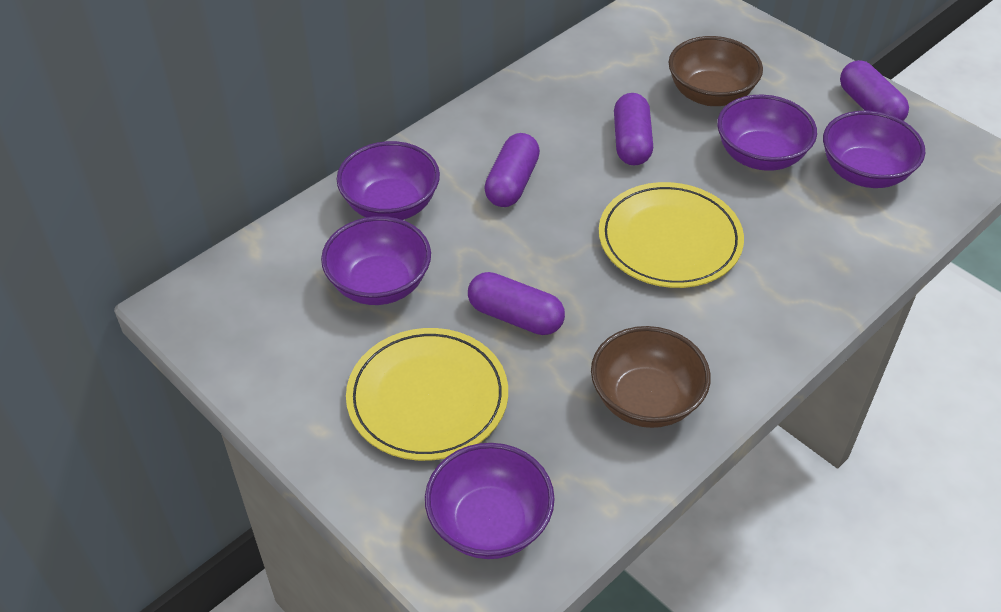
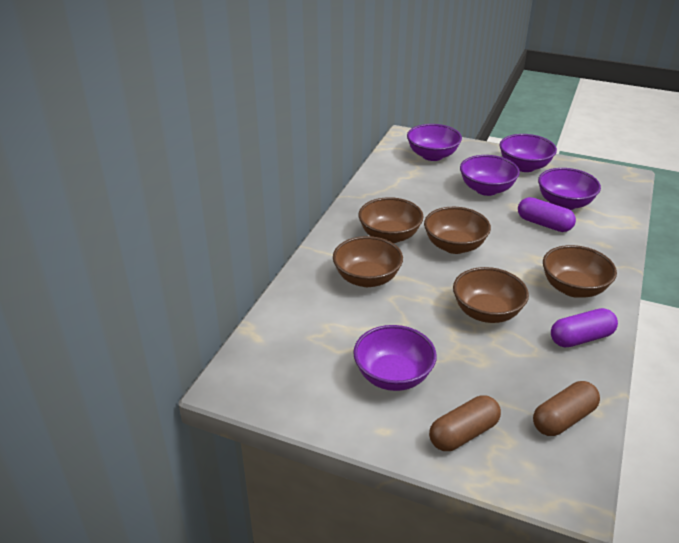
brown bowl: 2 -> 5
brown capsule: 0 -> 2
purple capsule: 4 -> 2
yellow plate: 2 -> 0

